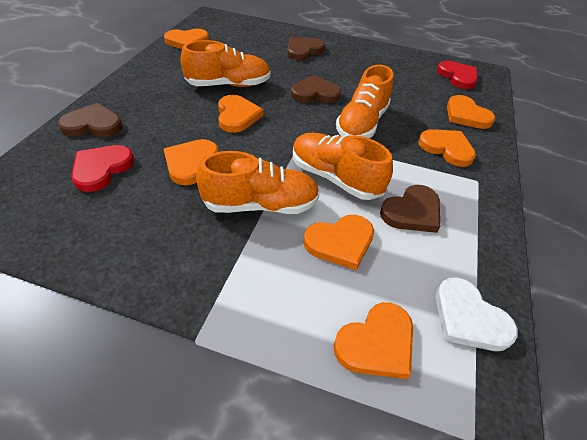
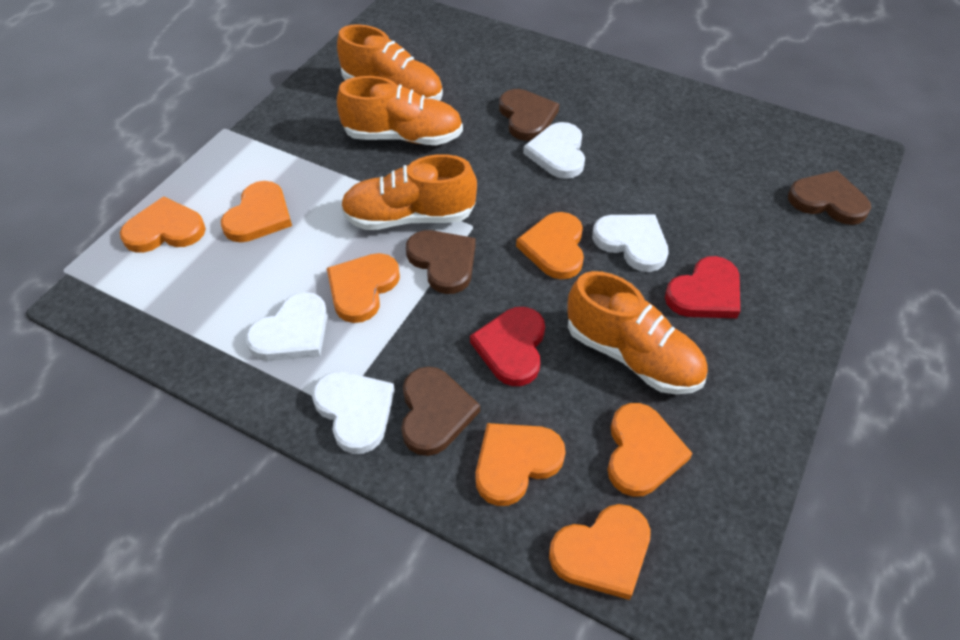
white heart: 1 -> 4

